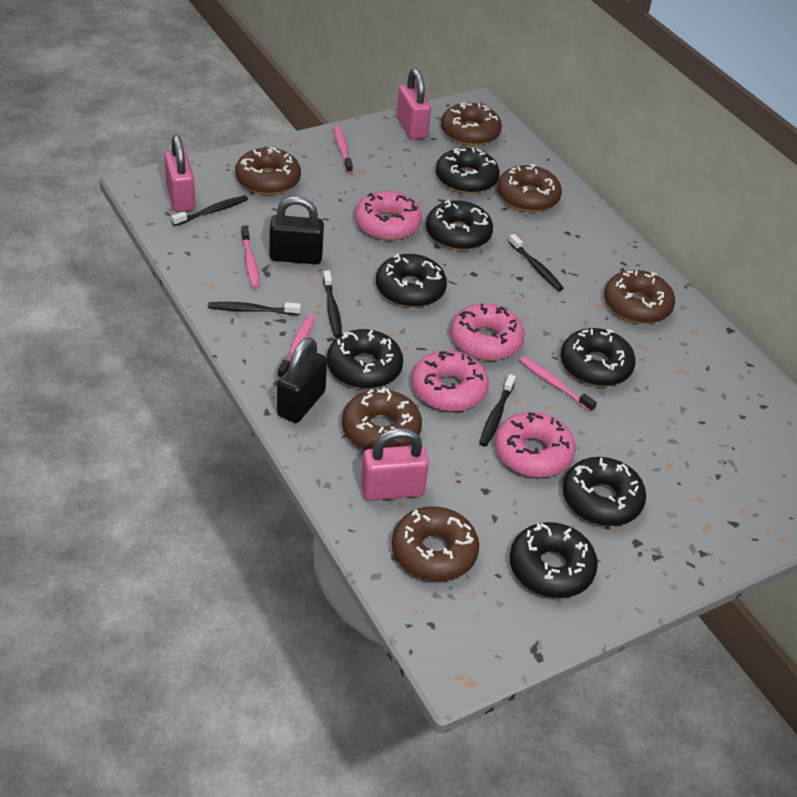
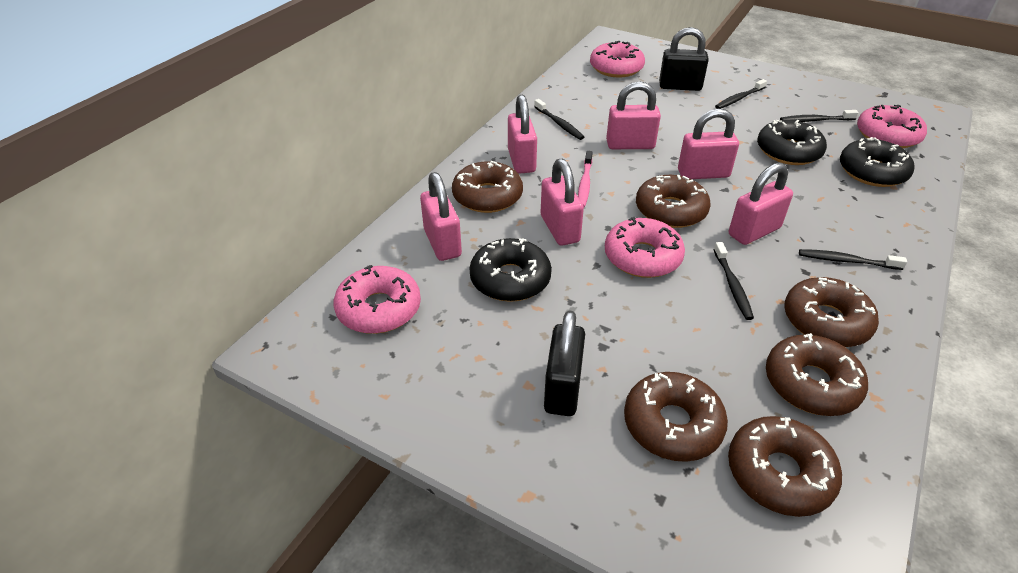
black donut: 7 -> 3
pink padlock: 3 -> 6
pink toothbrush: 4 -> 1

